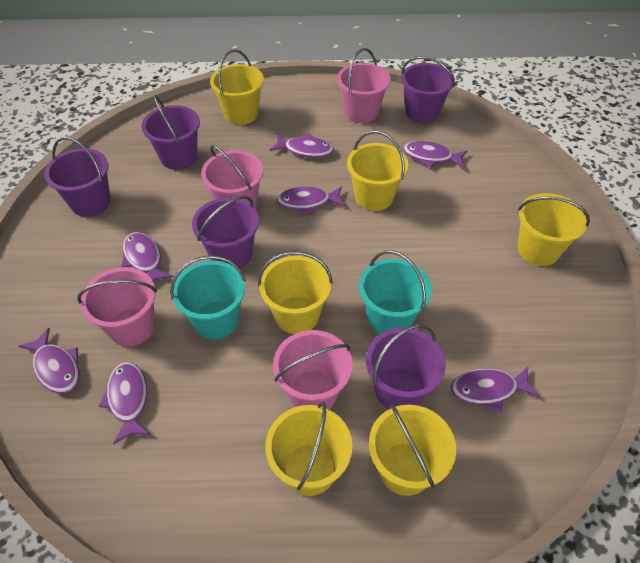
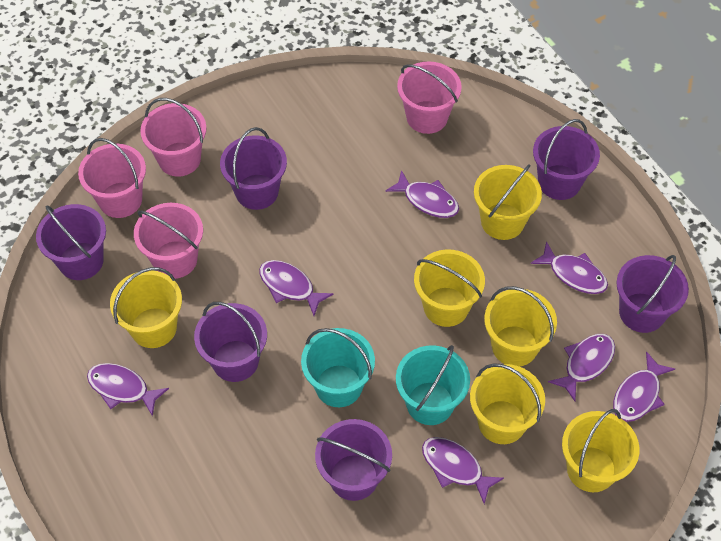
purple bucket: 5 -> 6

